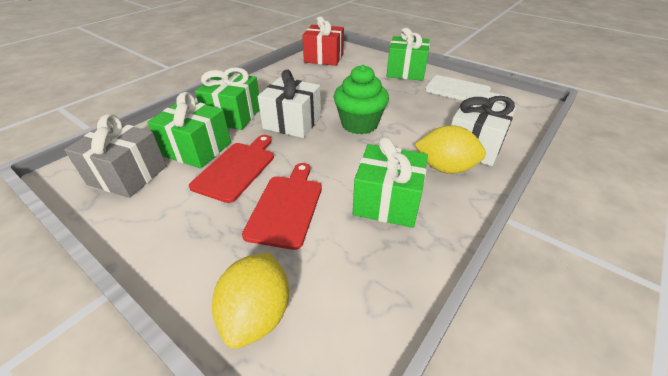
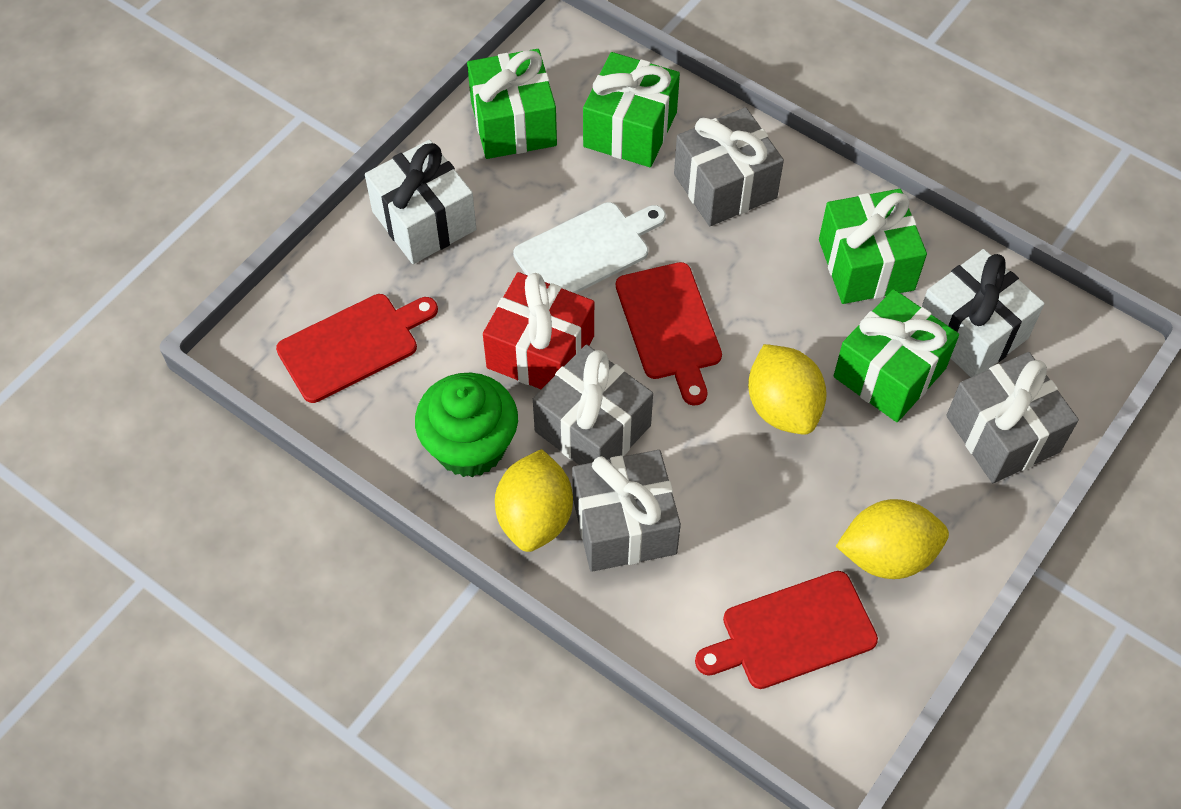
grey gift: 1 -> 4
red cutting board: 2 -> 3
yellow lemon: 2 -> 3

